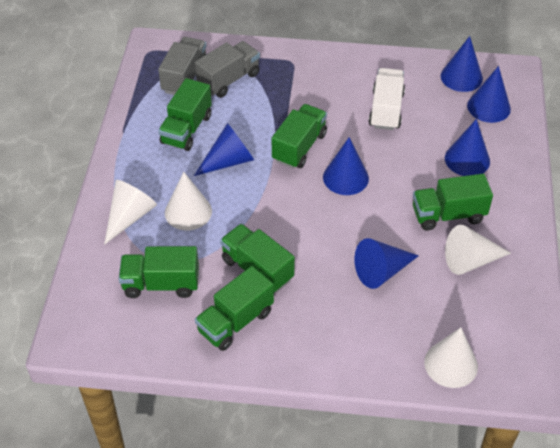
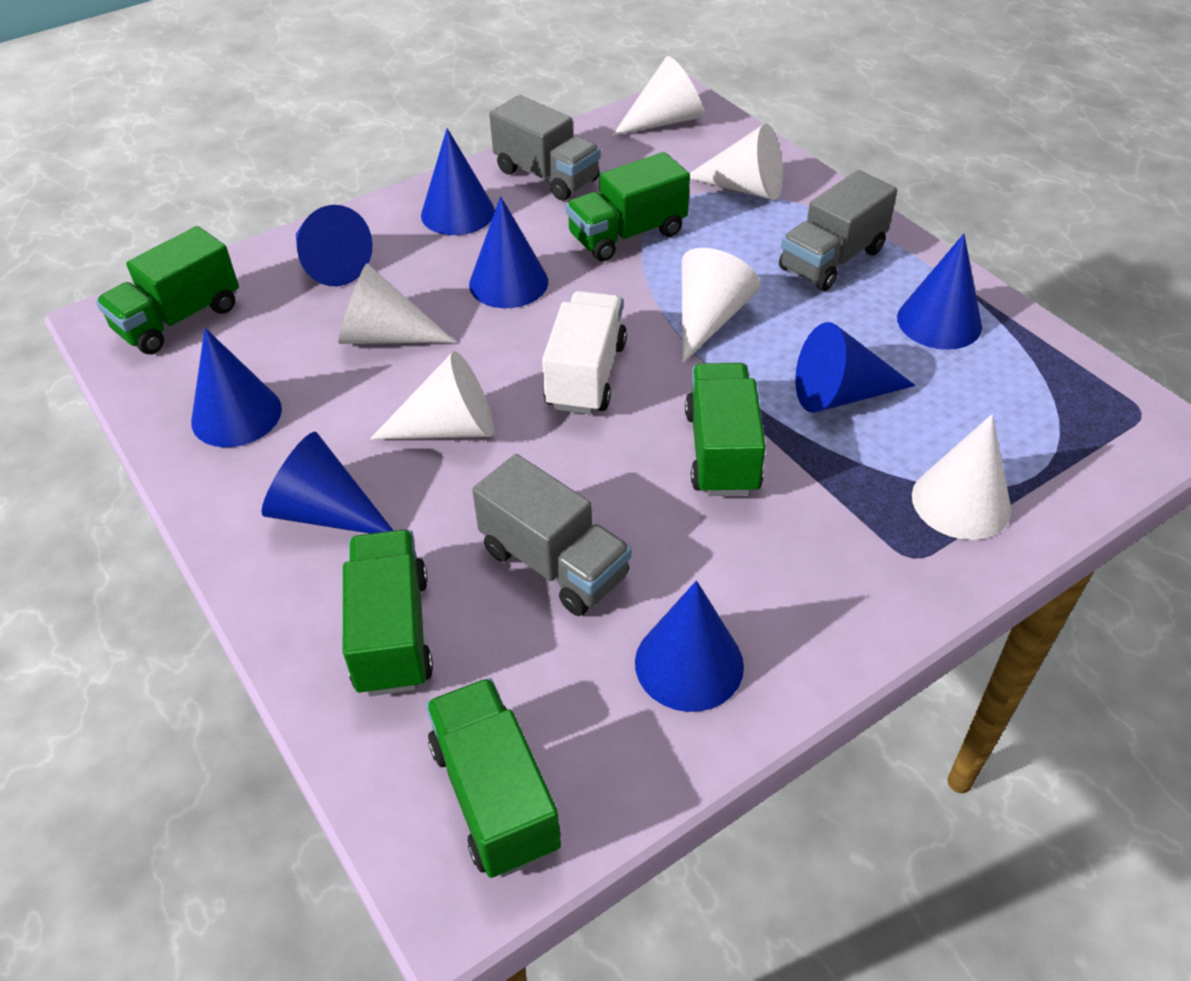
blue cone: 6 -> 8
green truck: 6 -> 5
grey truck: 2 -> 3
white cone: 4 -> 6

